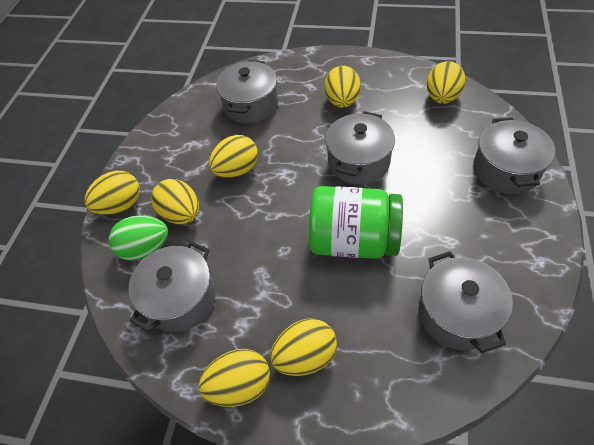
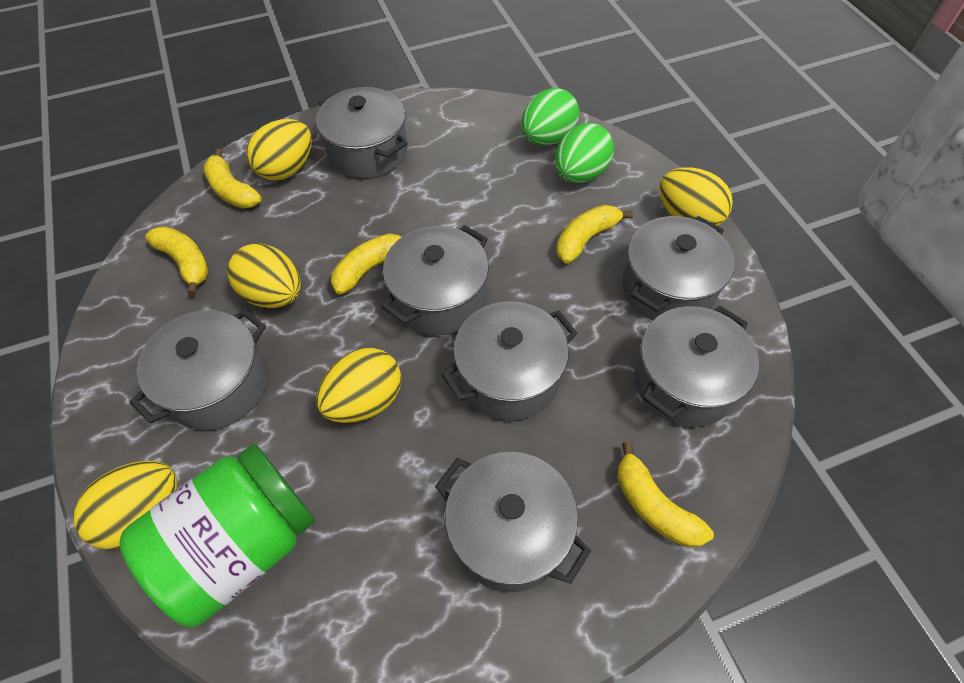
green egg: 1 -> 2
grey pot: 5 -> 7
yellow banana: 0 -> 5
yellow egg: 7 -> 5

